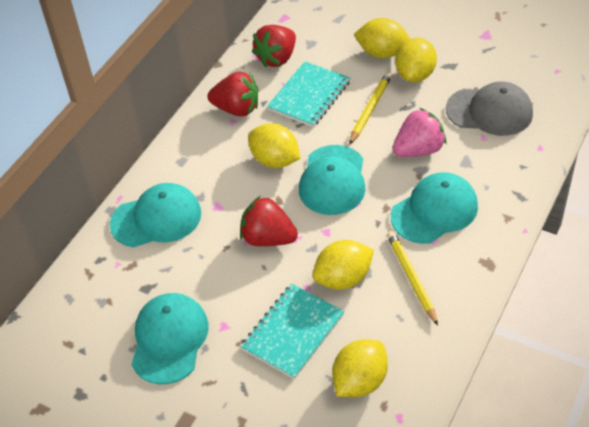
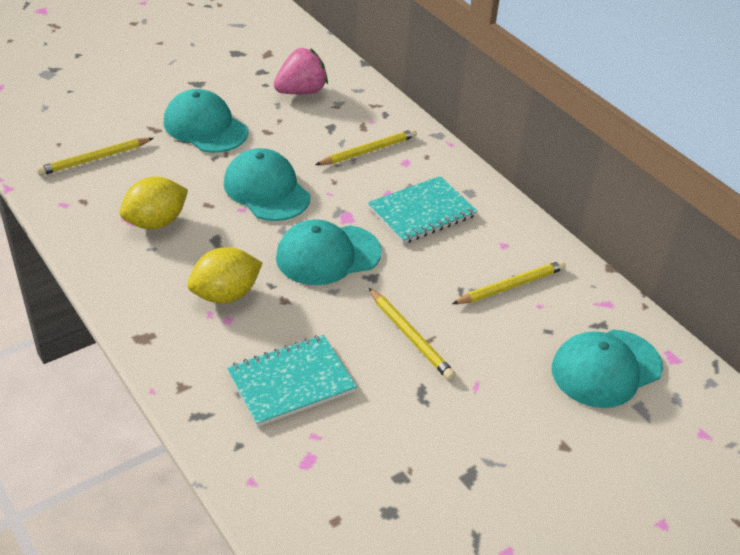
grey cap: 1 -> 0
red strawberry: 3 -> 0
yellow lemon: 5 -> 2
yellow pencil: 2 -> 4

